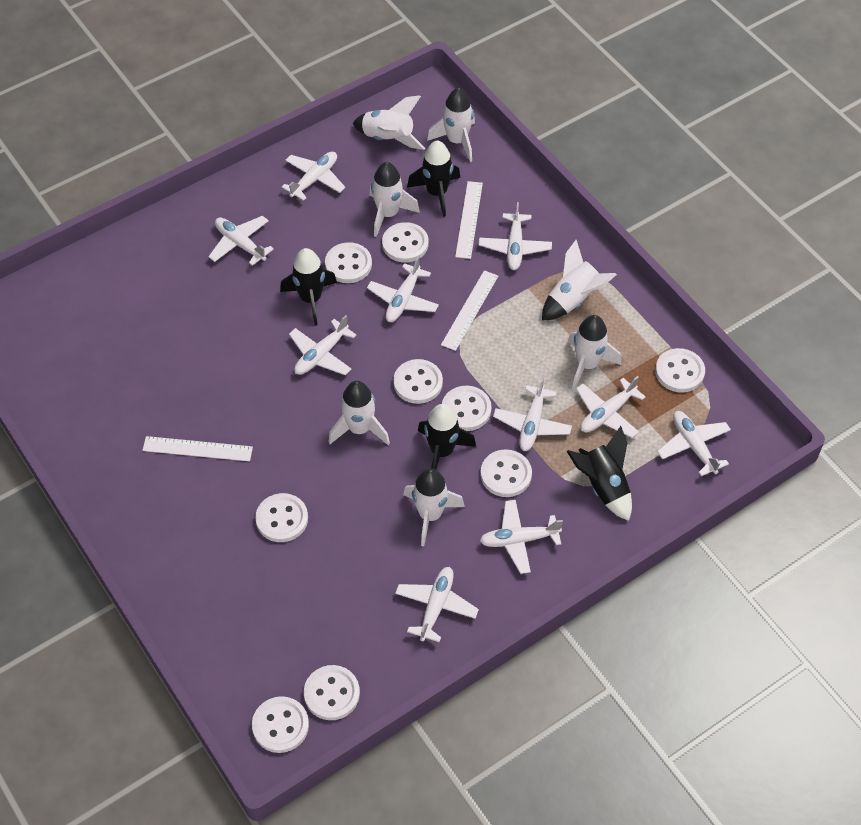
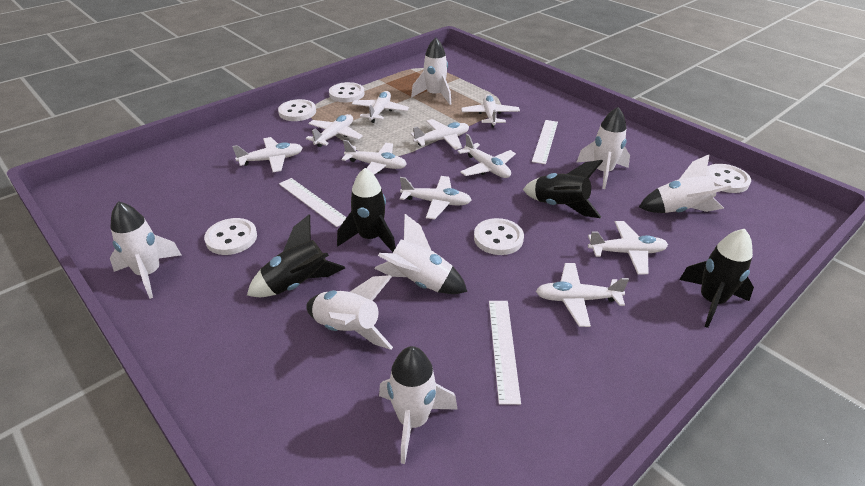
white button: 9 -> 5

